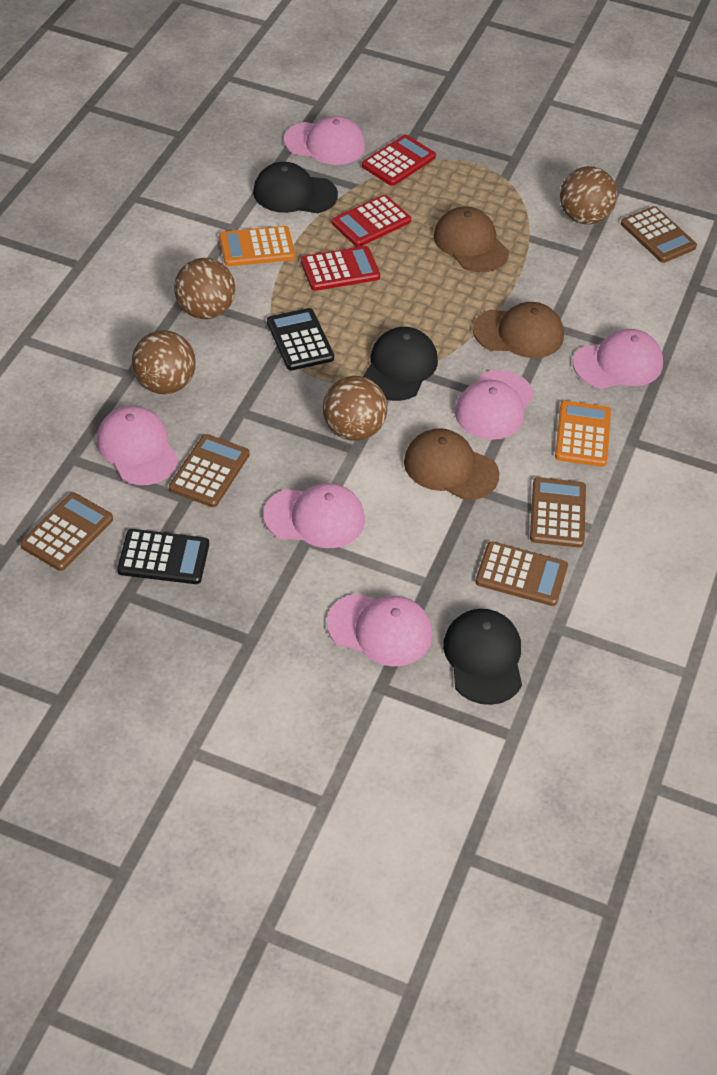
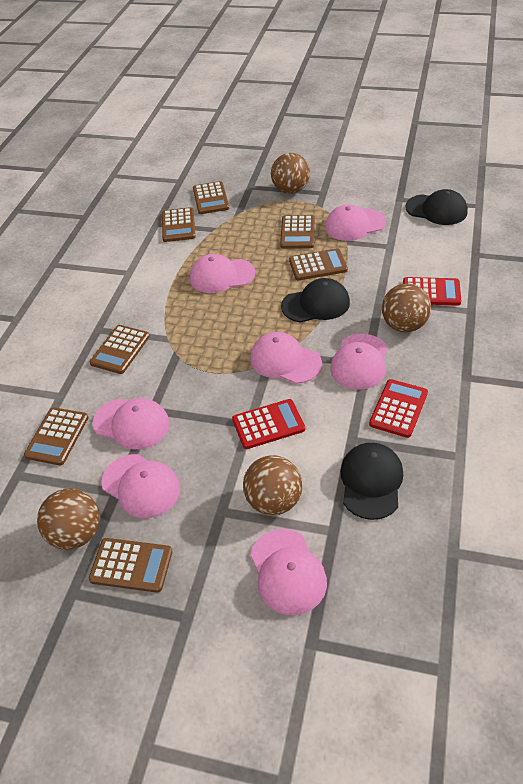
black calculator: 2 -> 0
brown calculator: 5 -> 7
brown cap: 3 -> 0
orange calculator: 2 -> 0
pink cap: 6 -> 7

